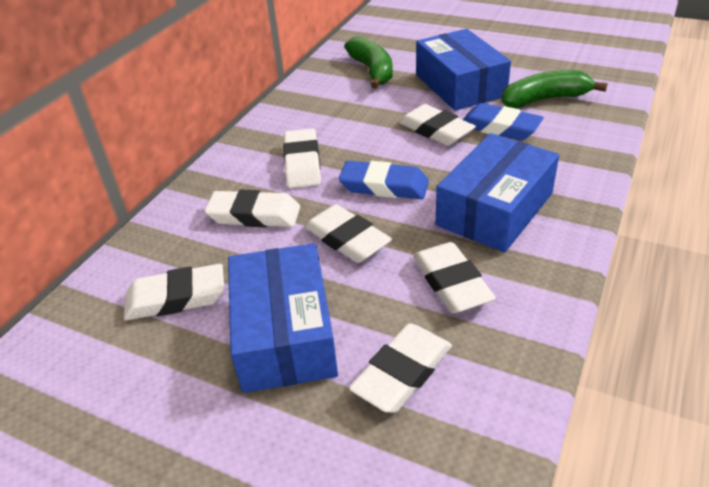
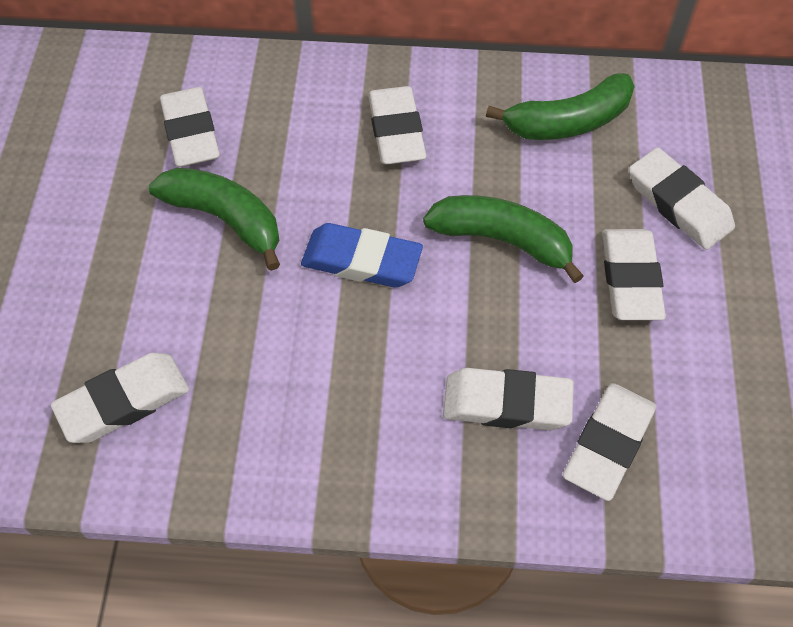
blue box: 3 -> 0
blue eraser: 2 -> 1
green banana: 2 -> 3

